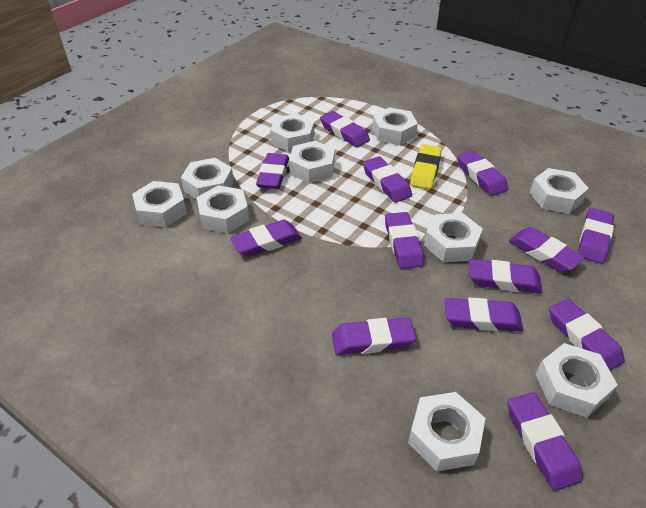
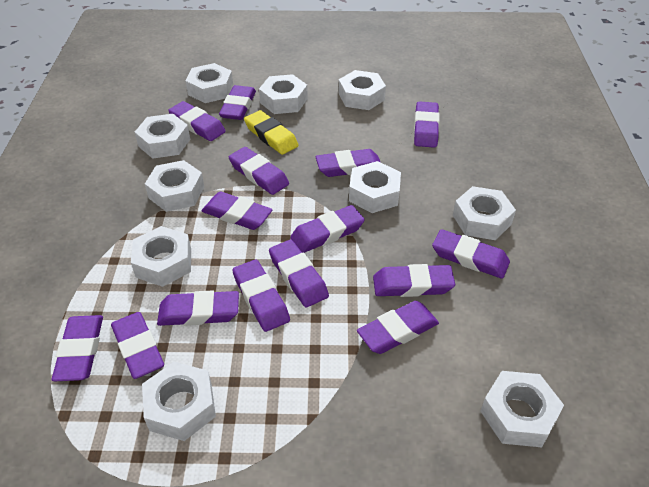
purple eraser: 13 -> 15

